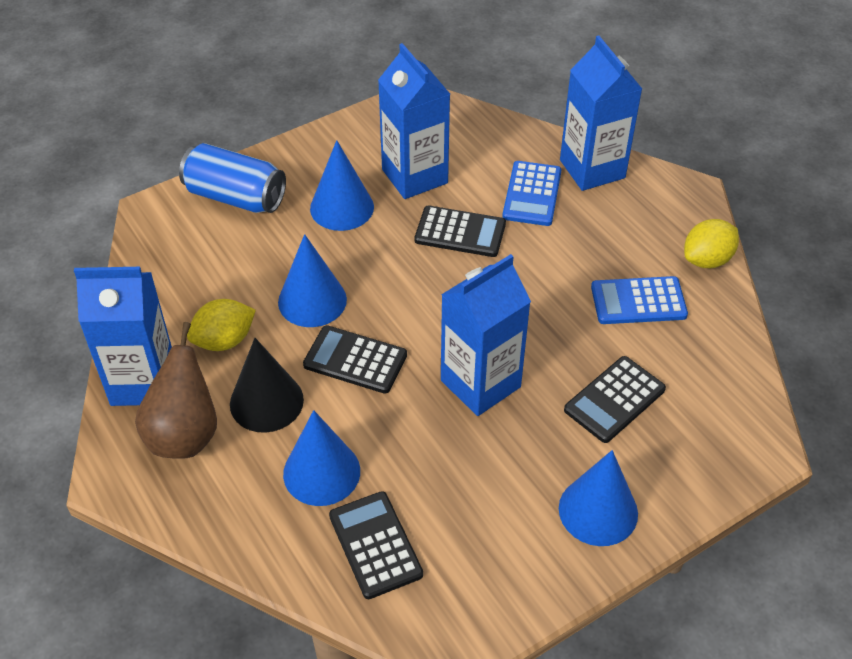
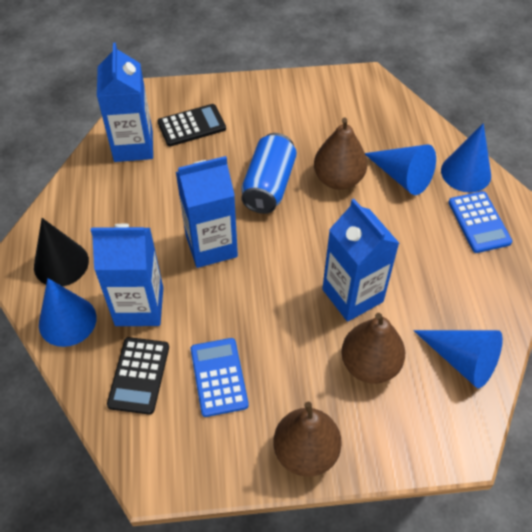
black calculator: 4 -> 2
brown pear: 1 -> 3
yellow lemon: 2 -> 0

